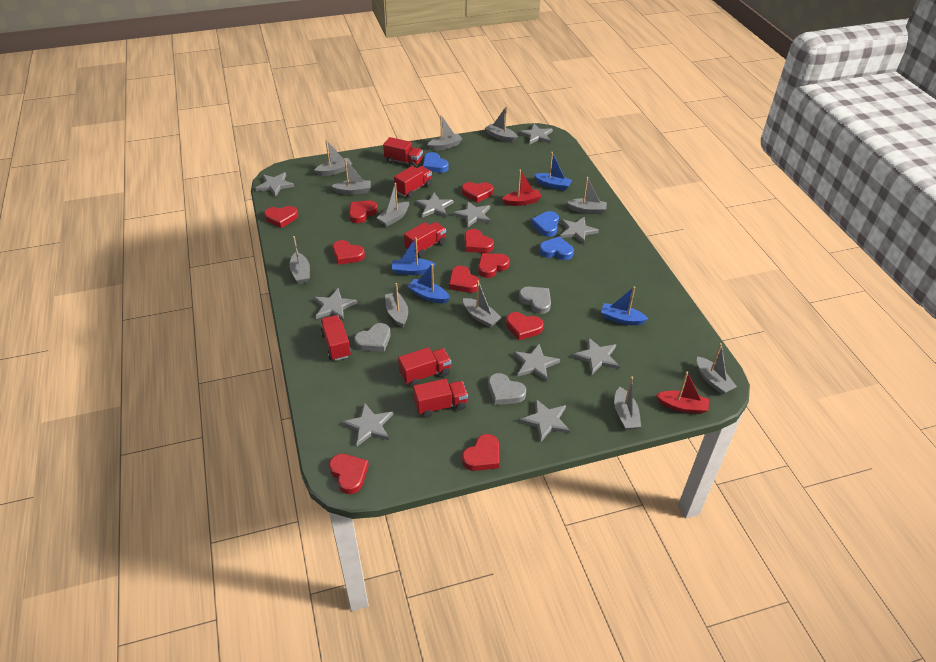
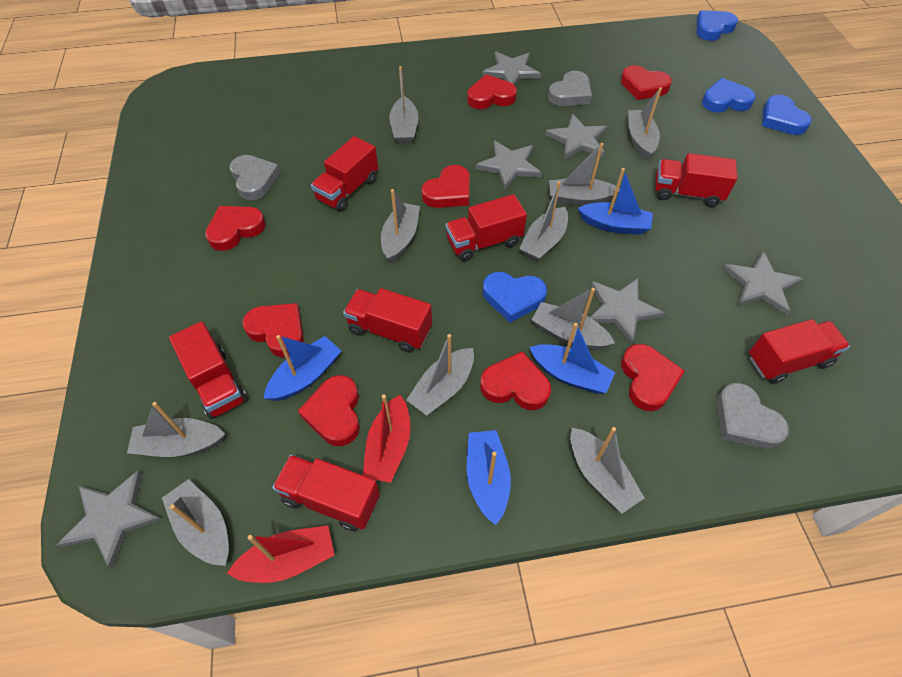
blue heart: 3 -> 4
grey boat: 11 -> 10
grey star: 10 -> 6
red heart: 10 -> 8
red truck: 6 -> 7

